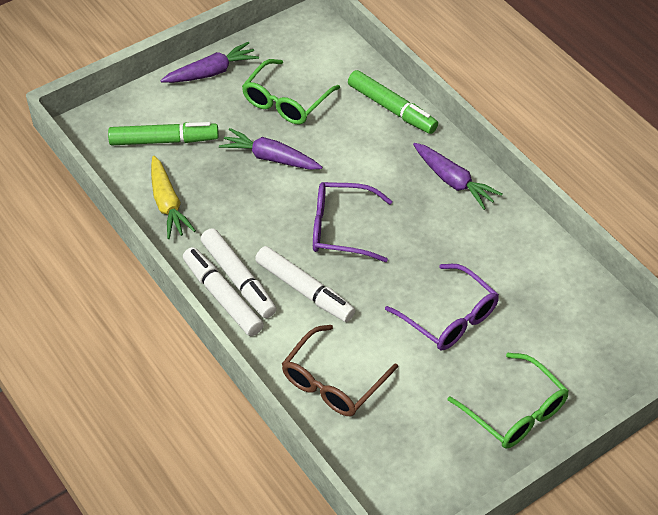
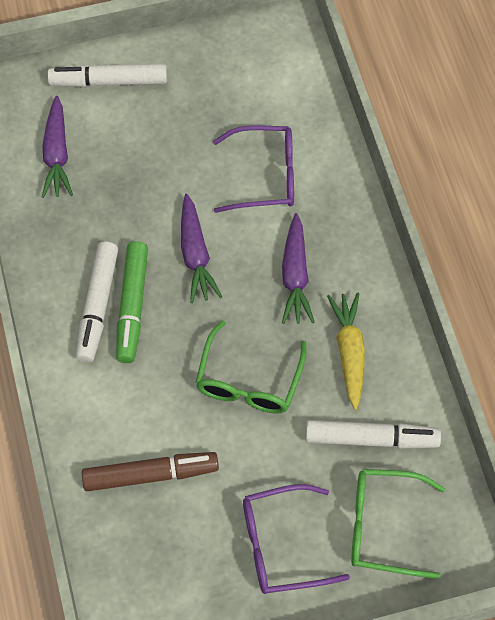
brown glasses: 1 -> 0
brown marker: 0 -> 1
green marker: 2 -> 1

